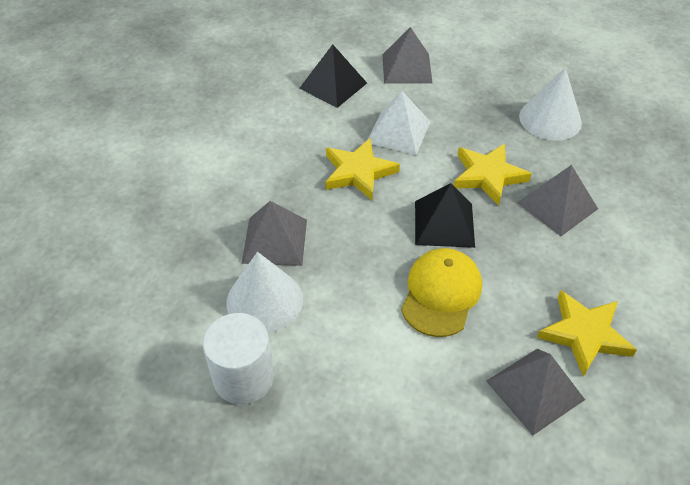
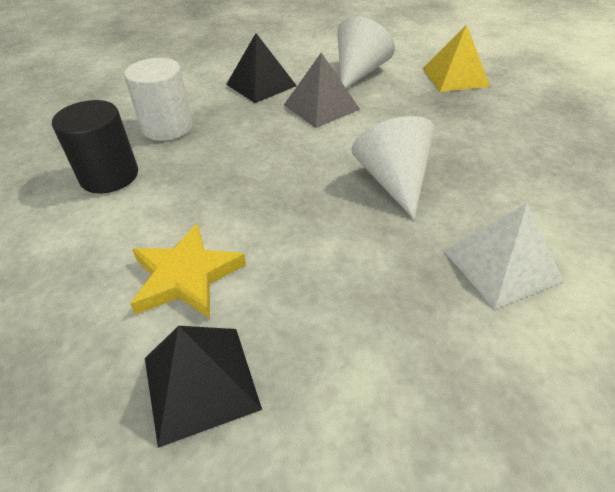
black cylinder: 0 -> 1
grey pyramid: 4 -> 1
yellow cap: 1 -> 0
yellow pyramid: 0 -> 1
yellow star: 3 -> 1

